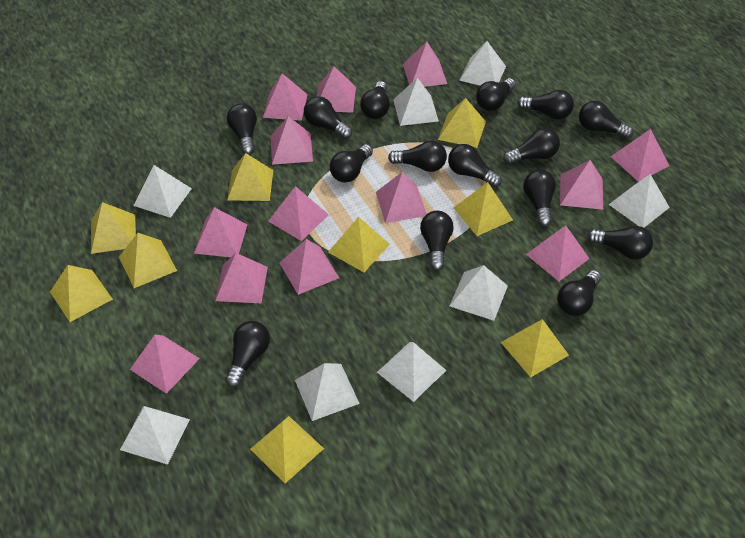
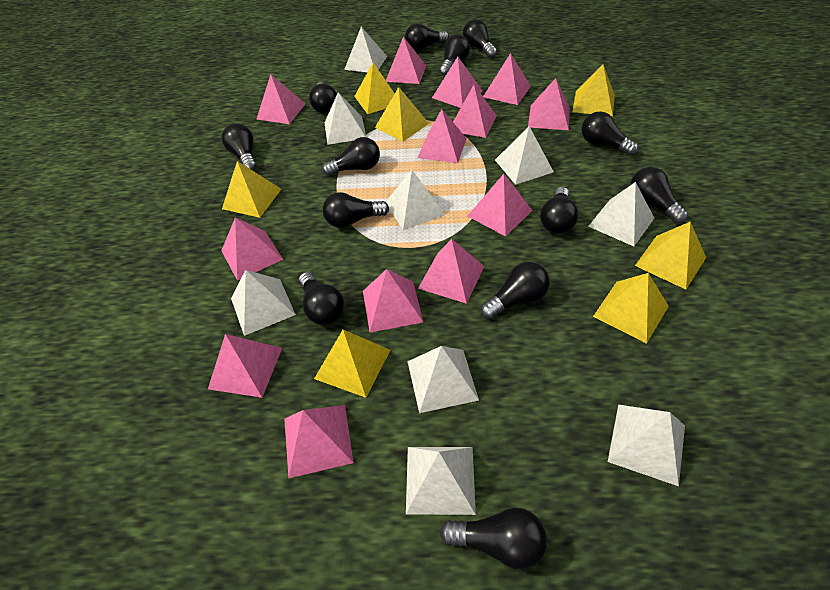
black light bulb: 15 -> 13
white pyramid: 8 -> 9
yellow pyramid: 9 -> 7

